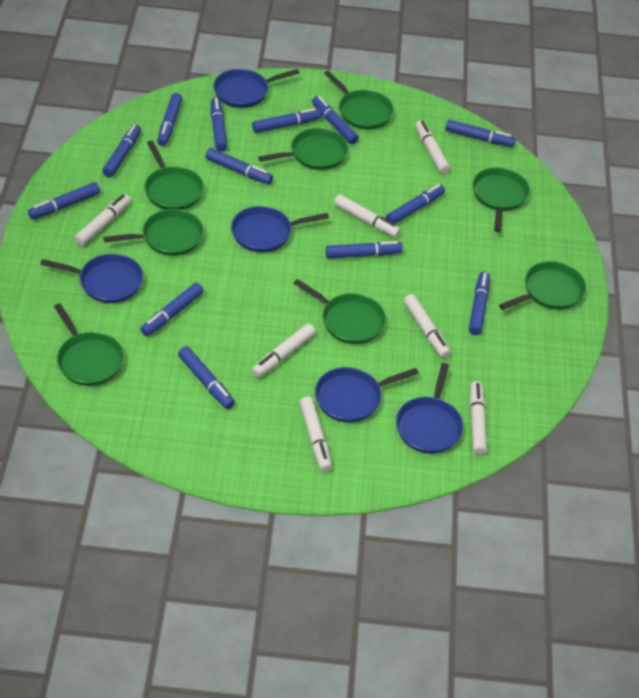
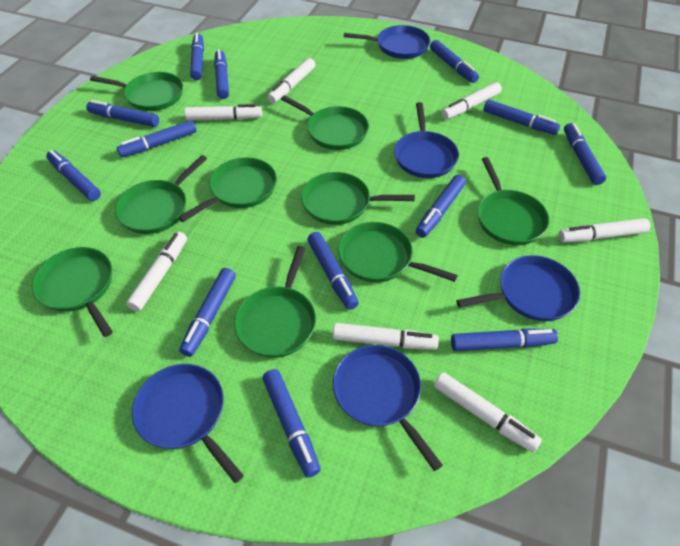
green pan: 8 -> 9

